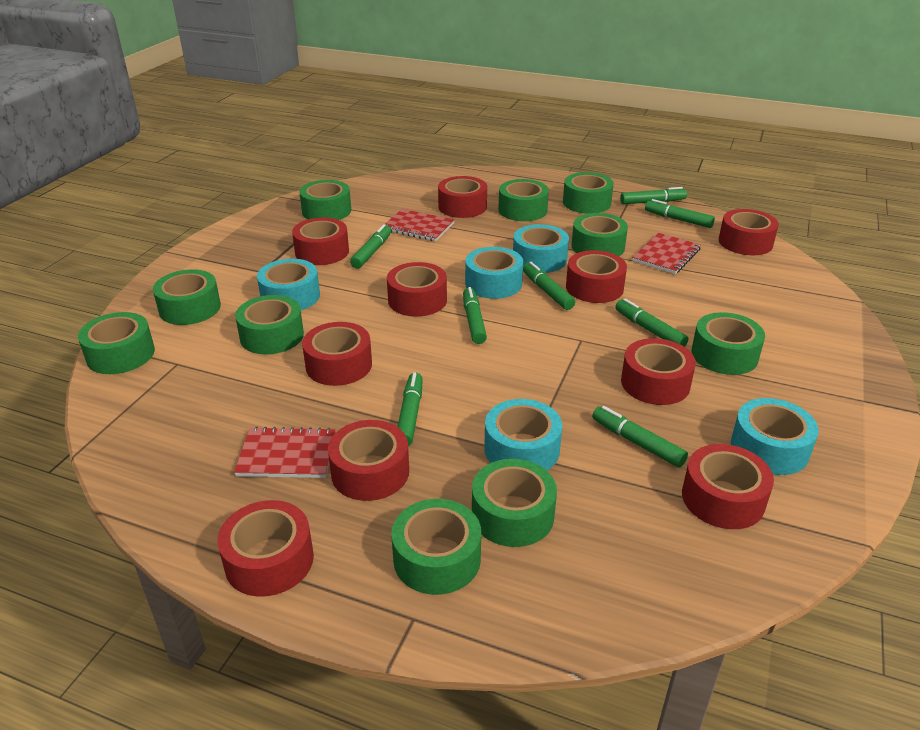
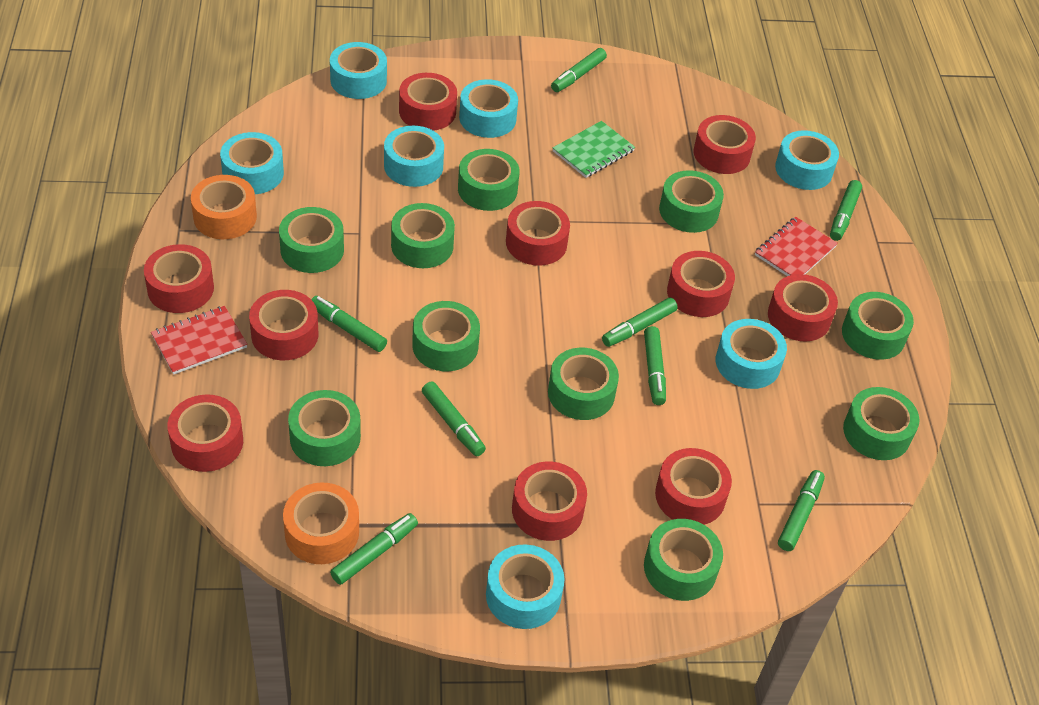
green notebook: 0 -> 1
orange tape: 0 -> 2
red notebook: 3 -> 2
turquoise tape: 5 -> 7

